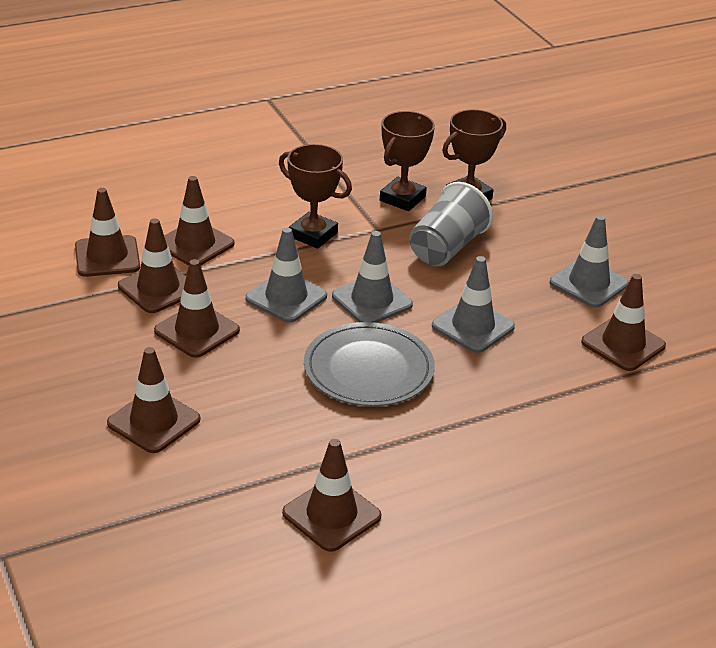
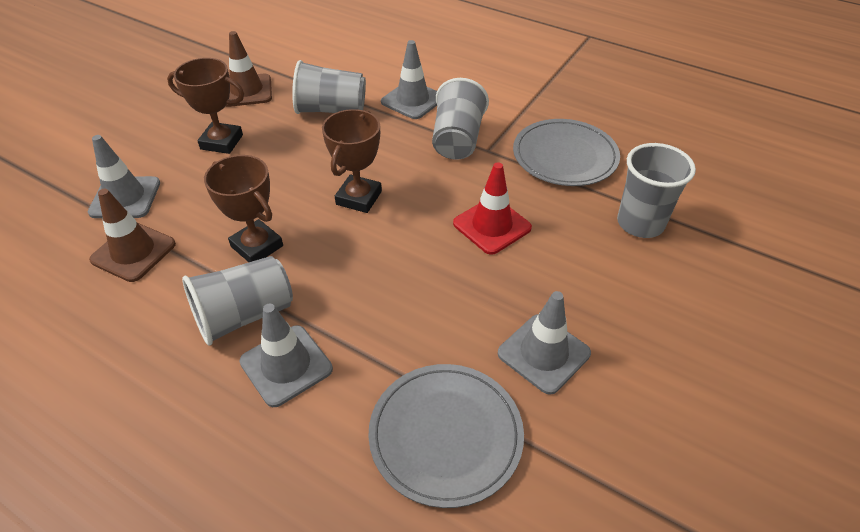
brown traffic cone: 7 -> 2
grey cup: 1 -> 4
grey plate: 1 -> 2
red traffic cone: 0 -> 1

